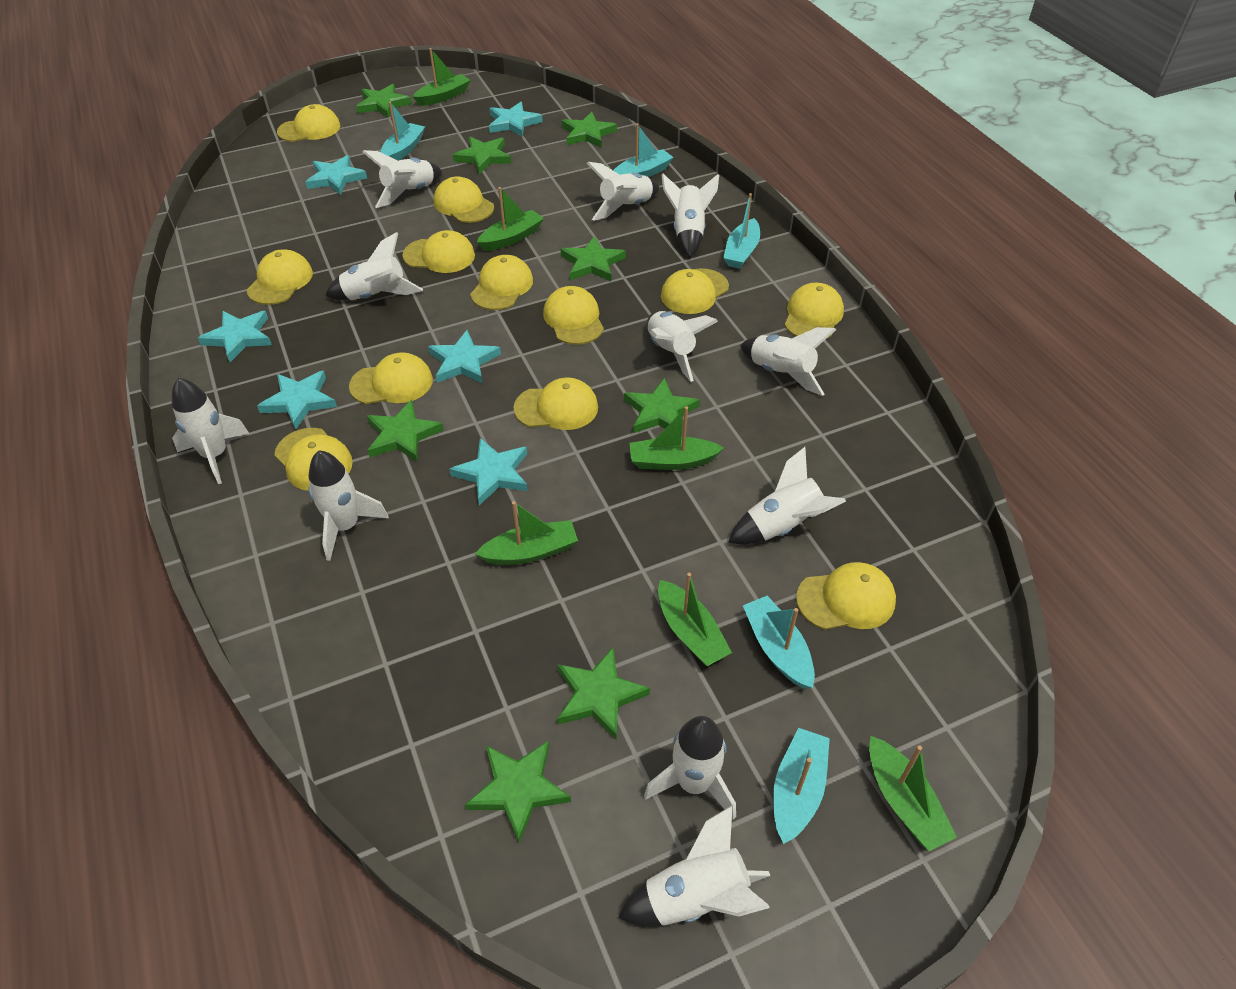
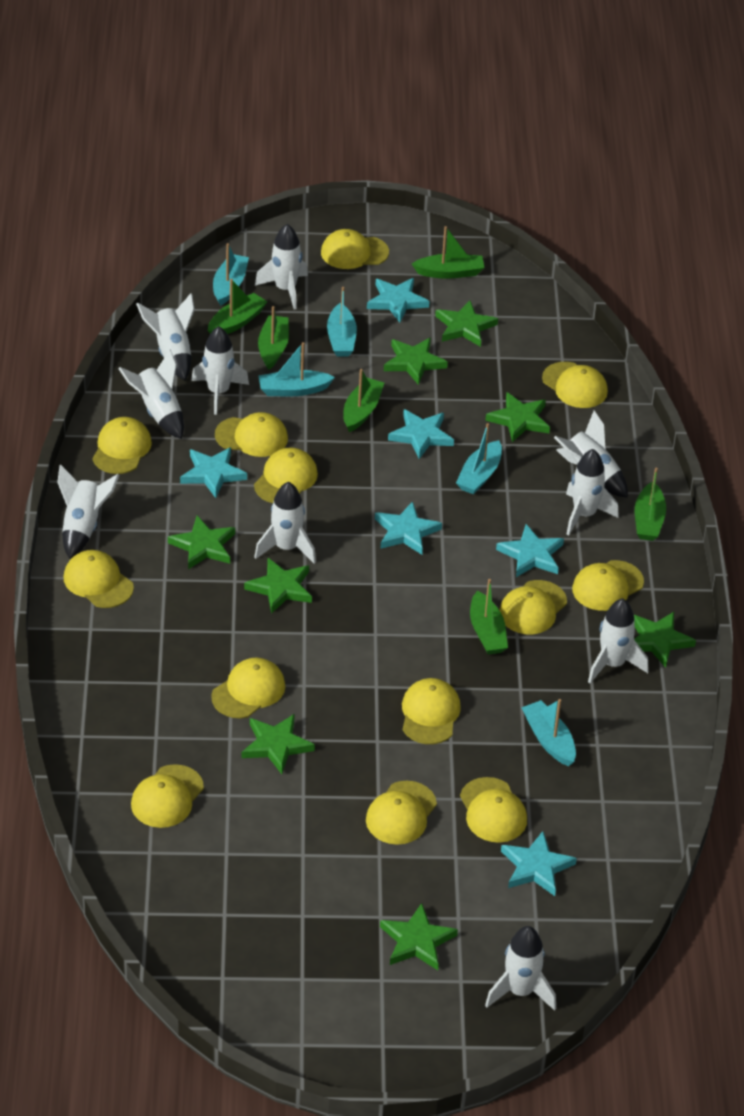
white rocket: 11 -> 10
yellow cap: 12 -> 13

